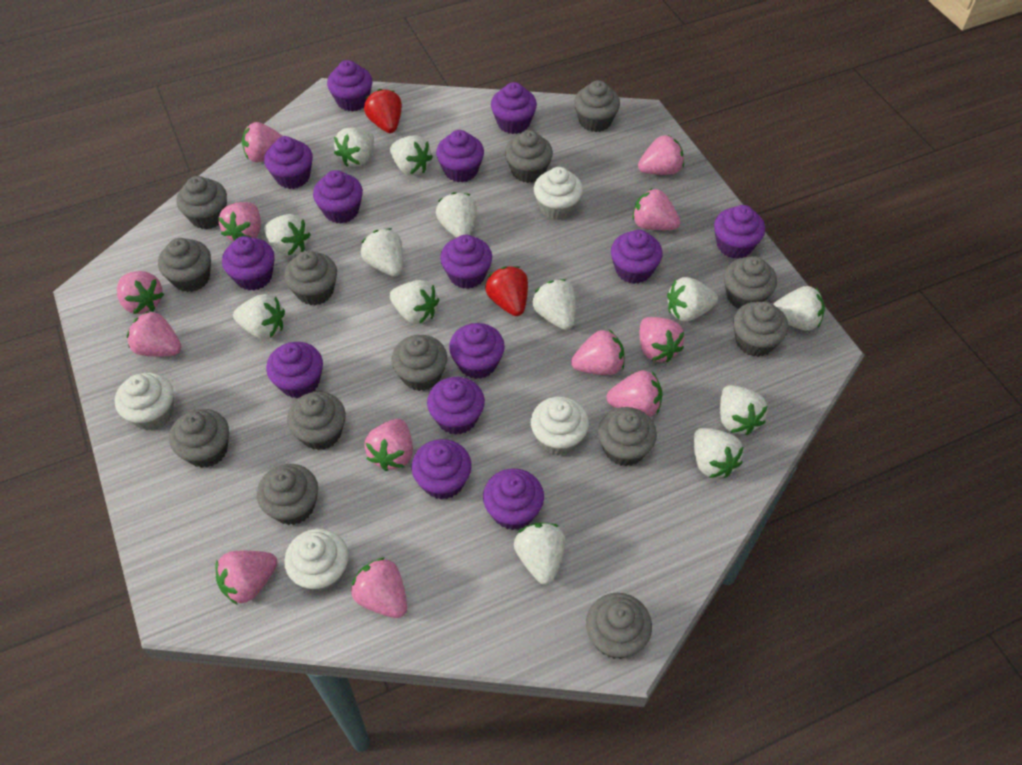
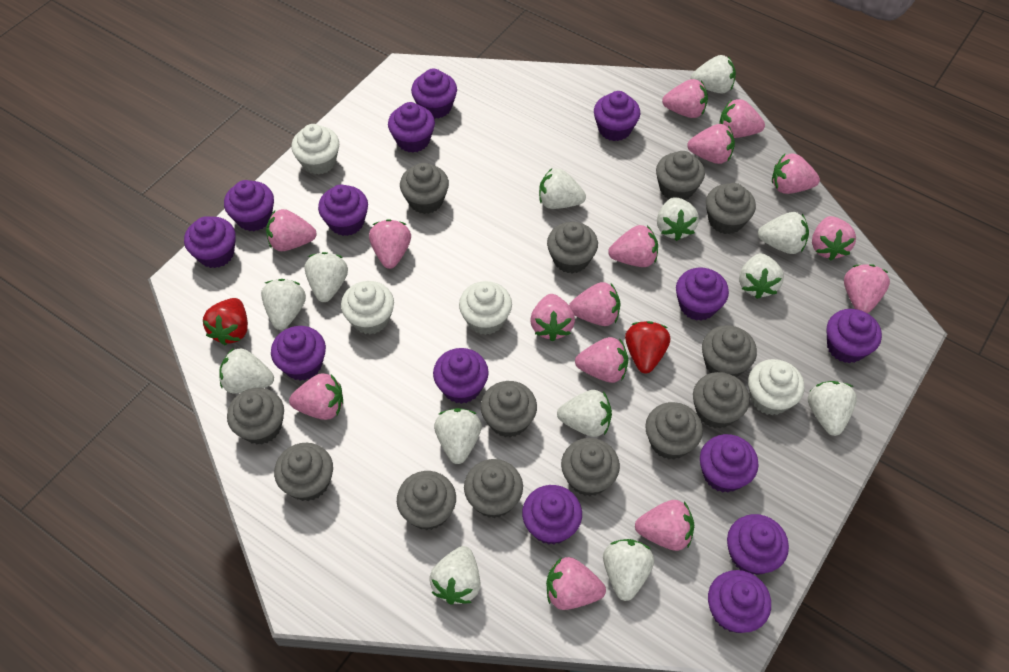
pink strawberry: 12 -> 15

